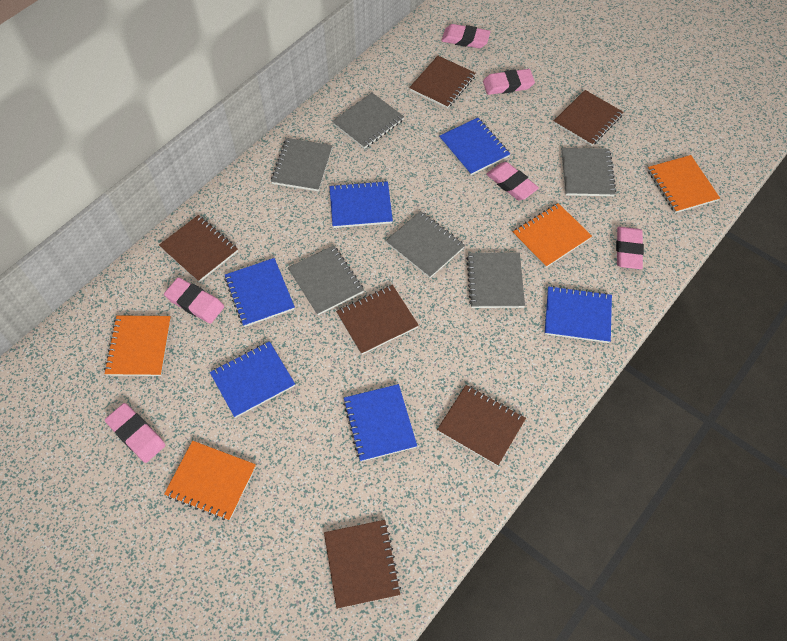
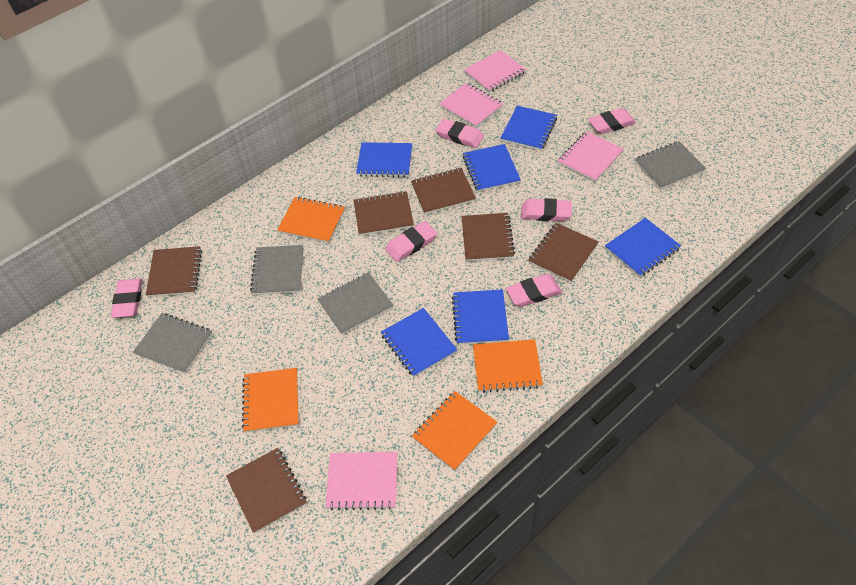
grey notebook: 6 -> 4
pink notebook: 0 -> 4

